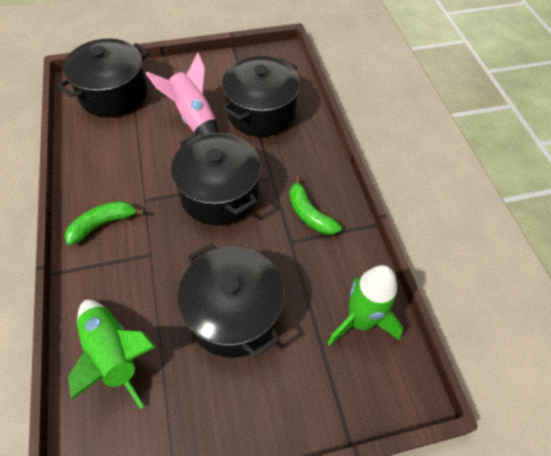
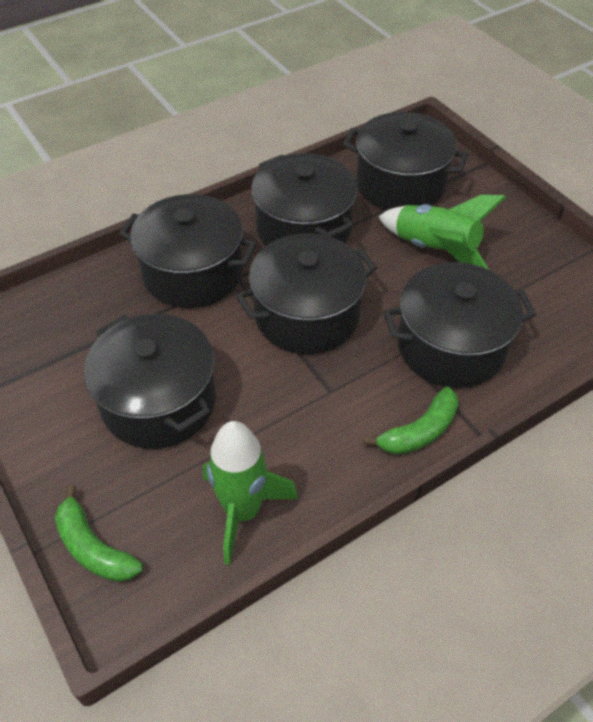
black pot: 4 -> 6
pink rocket: 1 -> 0

